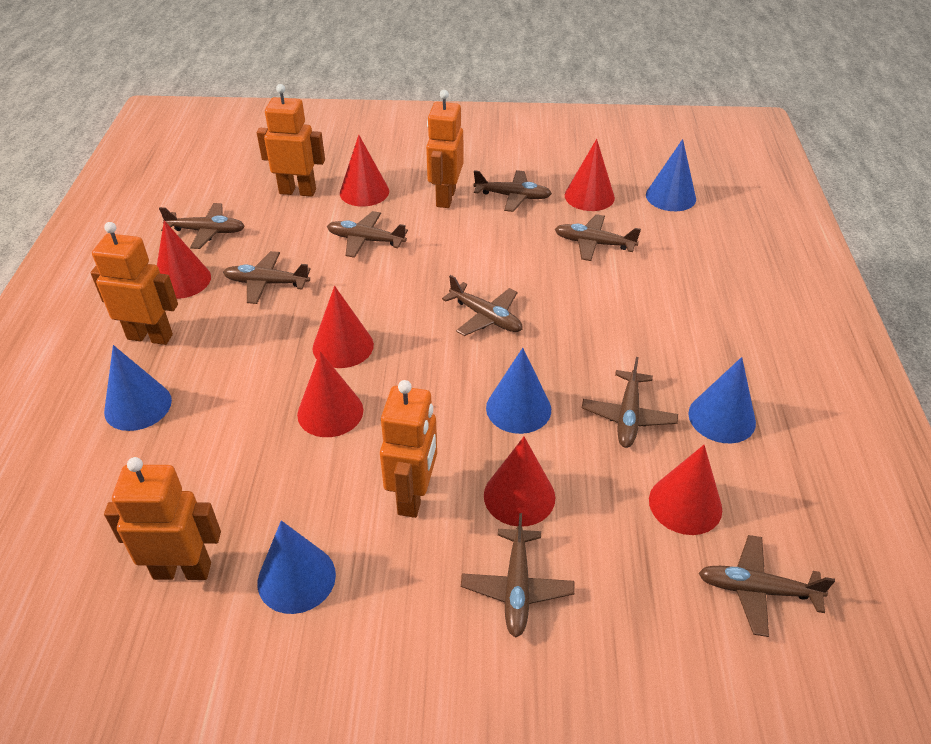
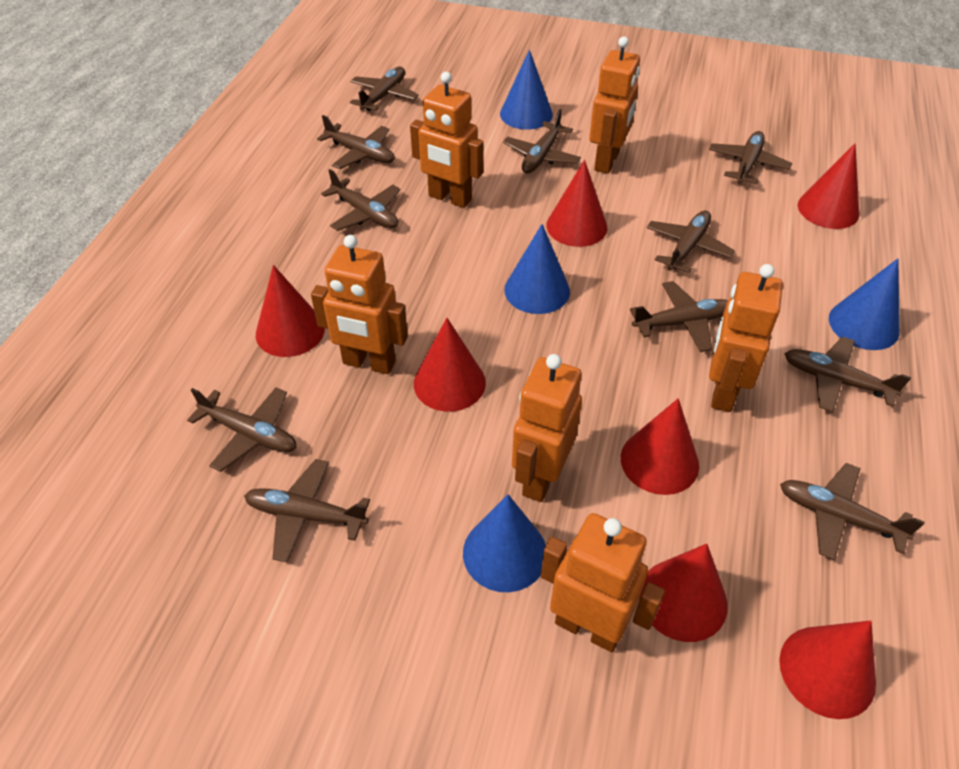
blue cone: 5 -> 4
brown plane: 9 -> 11
orange robot: 5 -> 6

